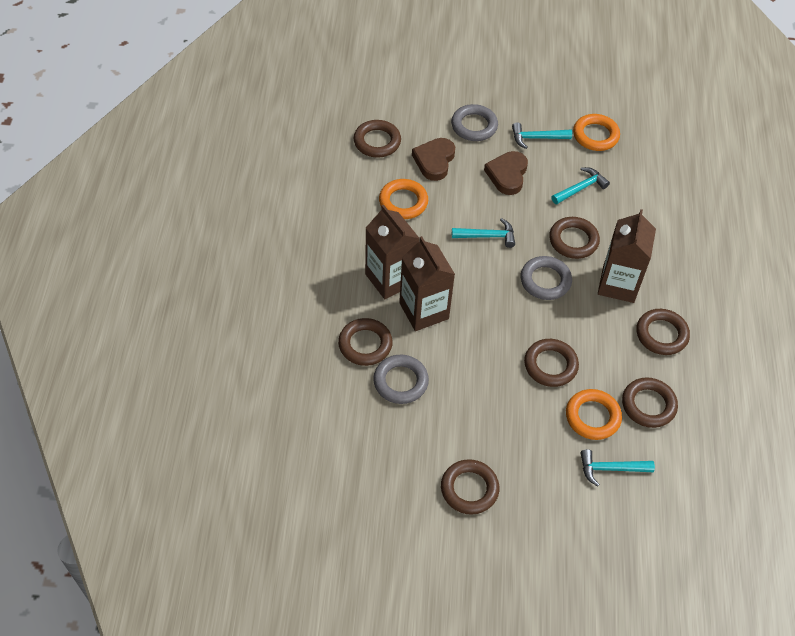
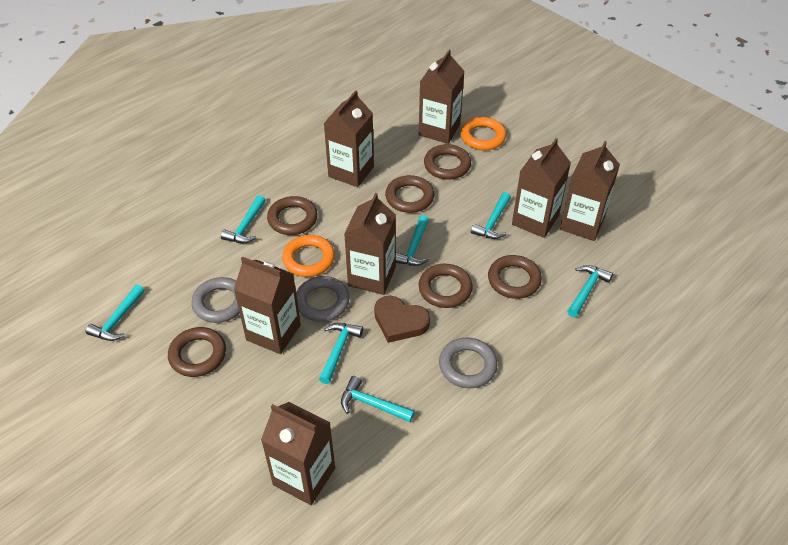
brown carton: 3 -> 7
brown heart: 2 -> 1
brown ring: 7 -> 6
orange ring: 3 -> 2
turquoise hammer: 4 -> 7

